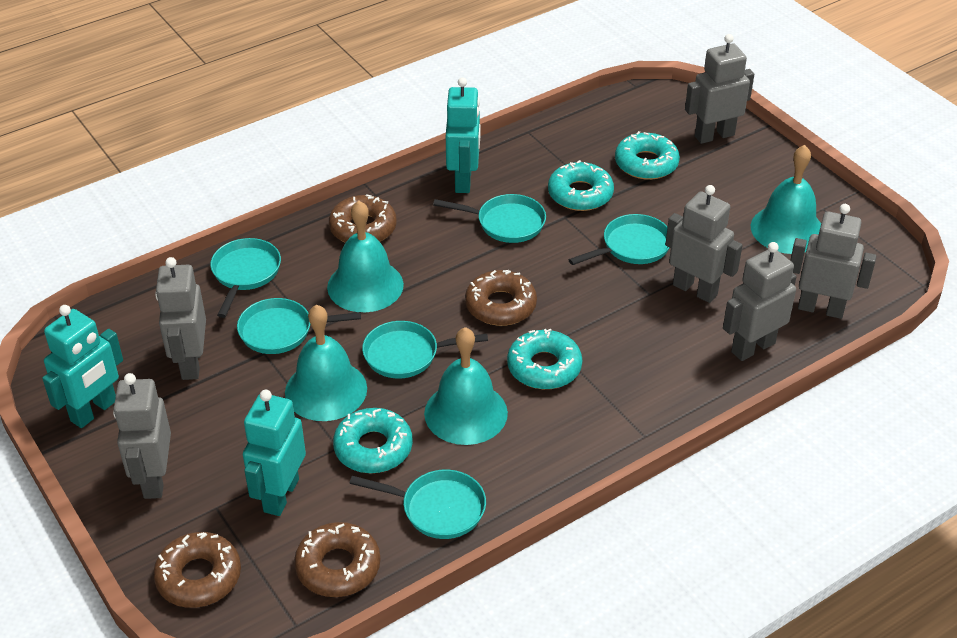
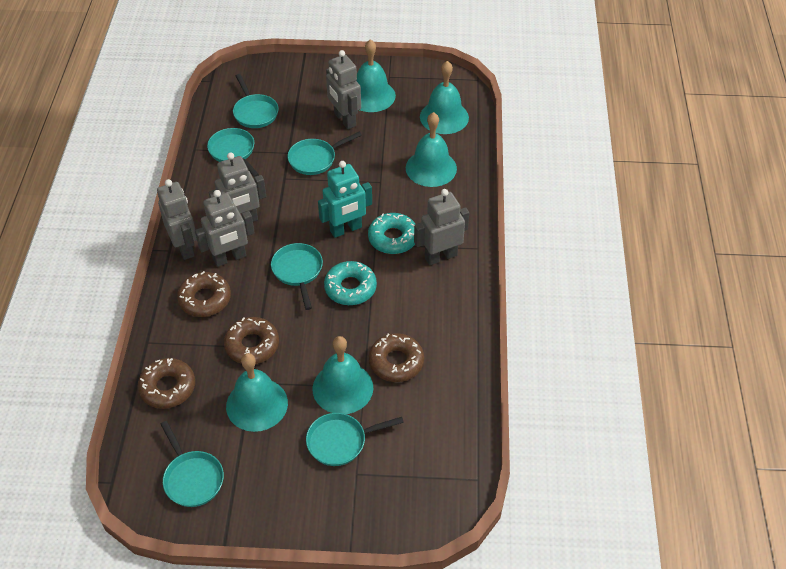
grey robot: 6 -> 5
turquoise bell: 4 -> 5
turquoise donut: 4 -> 2
turquoise robot: 3 -> 1

